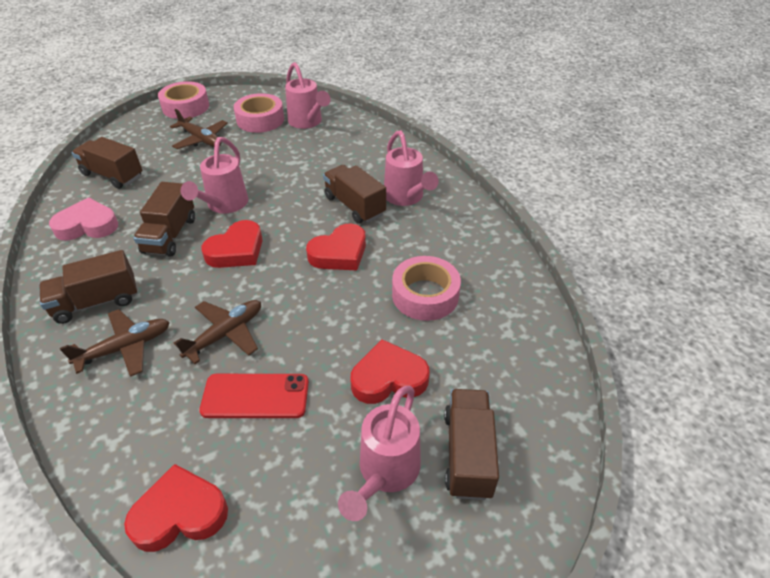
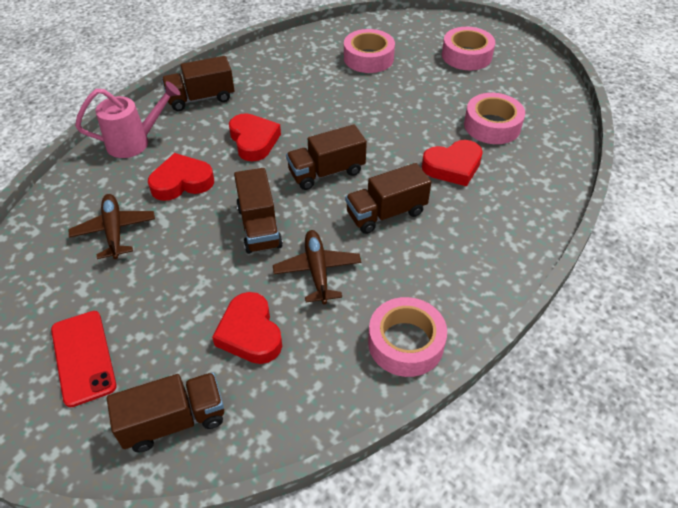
brown plane: 3 -> 2
pink heart: 1 -> 0
pink tape: 3 -> 4
pink watering can: 4 -> 1

